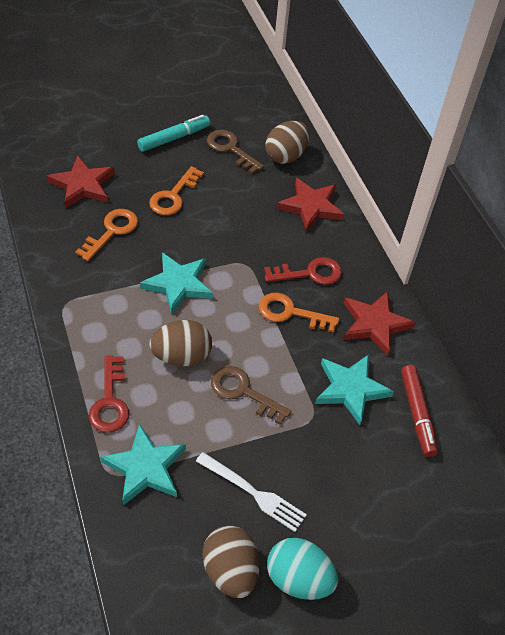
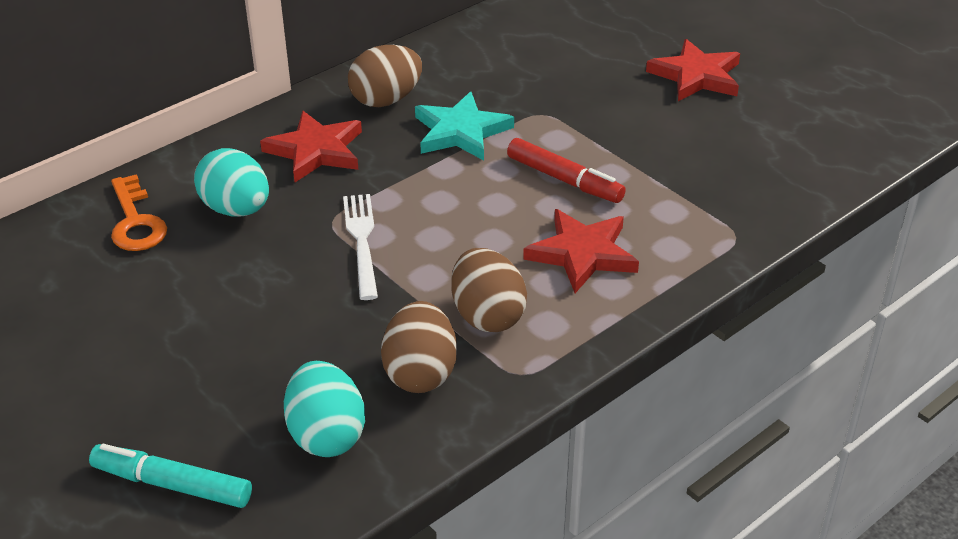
brown key: 2 -> 0
orange key: 3 -> 1
red key: 2 -> 0
turquoise egg: 1 -> 2
turquoise star: 3 -> 1

